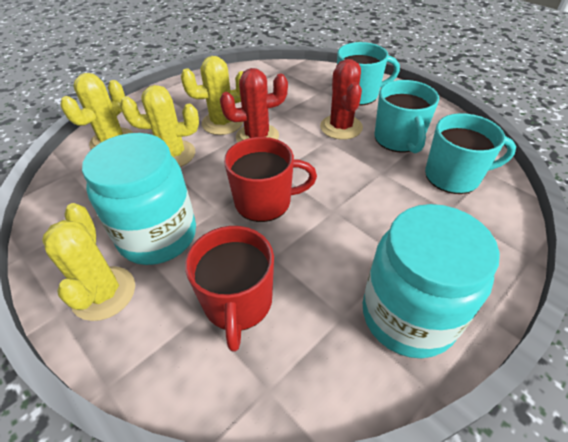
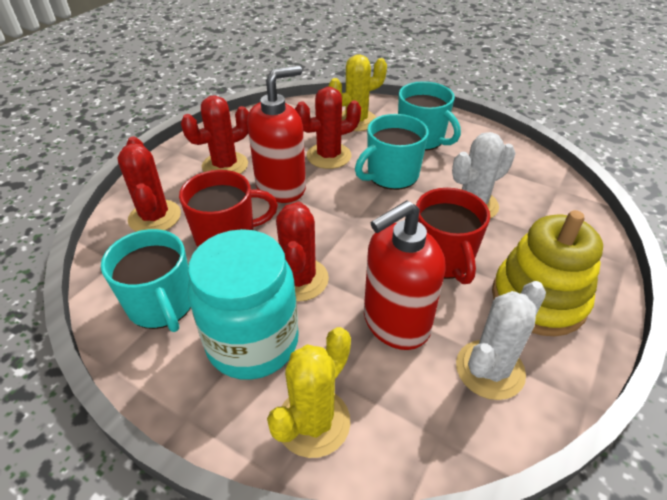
red cactus: 2 -> 4
red soap dispenser: 0 -> 2
turquoise jar: 2 -> 1
white cactus: 0 -> 2
yellow cactus: 4 -> 2
yellow stacking toy: 0 -> 1

